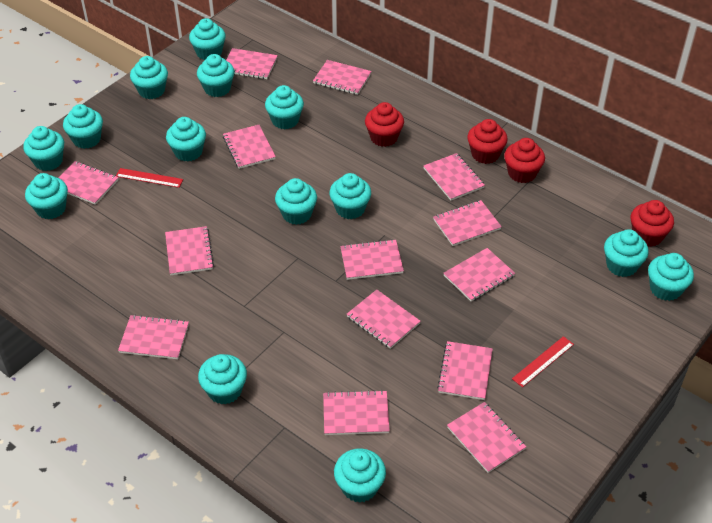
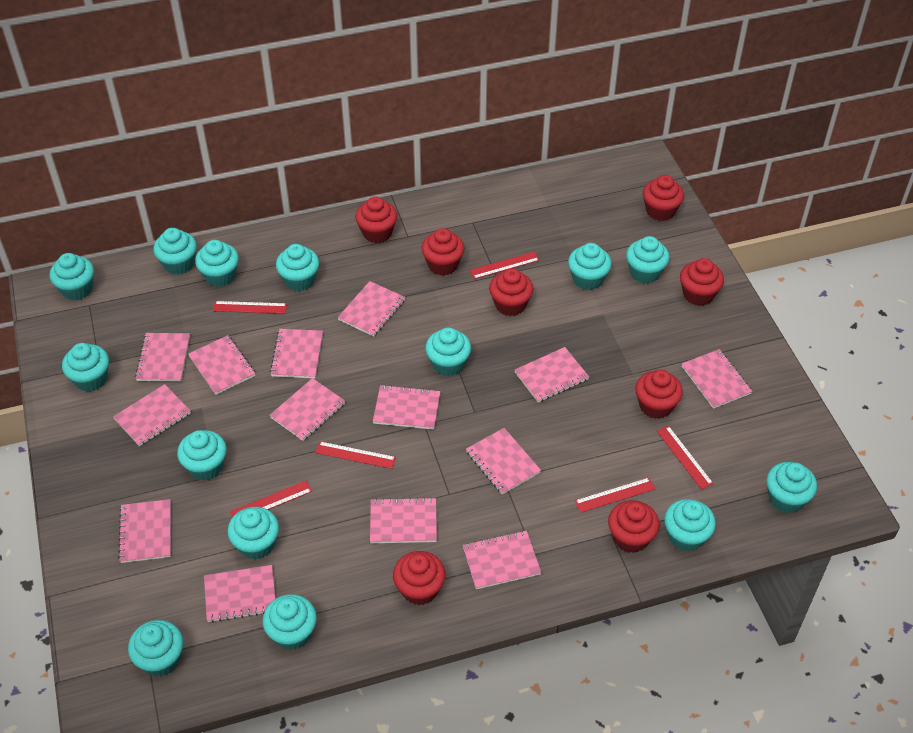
red cupcake: 4 -> 8
red ruler: 2 -> 6

